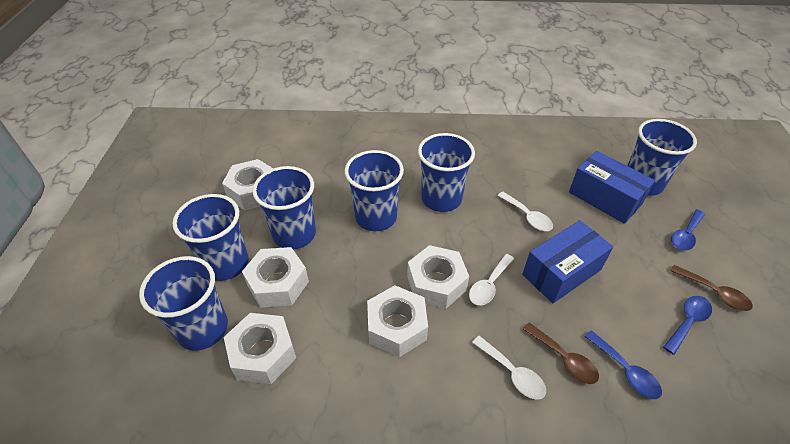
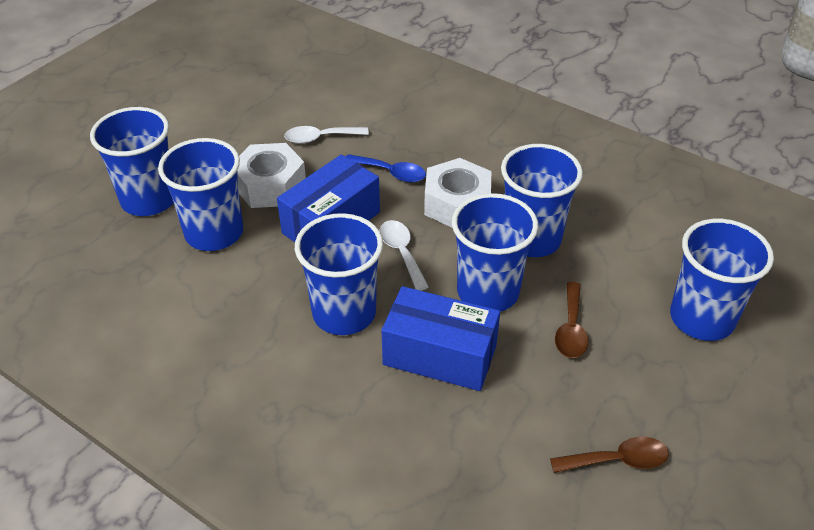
blue spoon: 3 -> 1
white nut: 5 -> 2
white spoon: 3 -> 2

